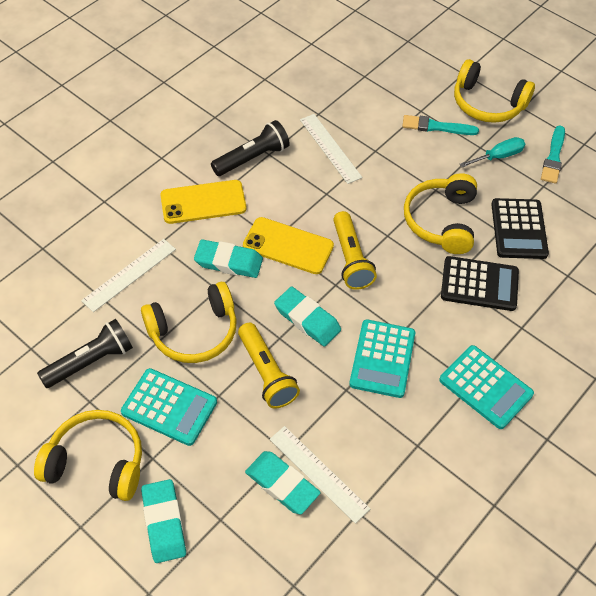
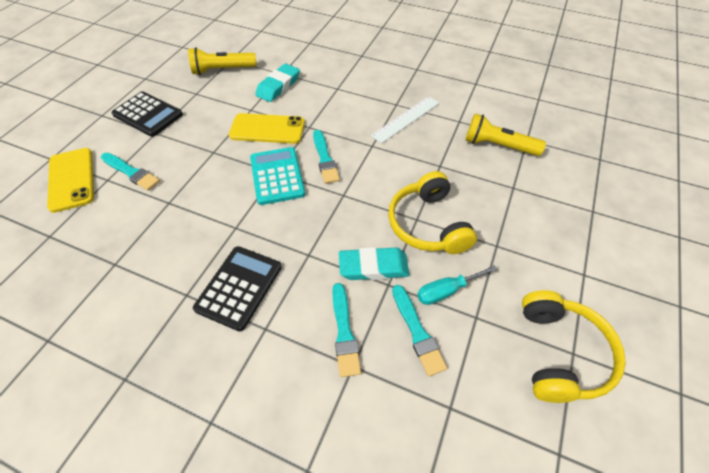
black flashlight: 2 -> 0
turquoise brush: 2 -> 4
turquoise calculator: 3 -> 1
turquoise eraser: 4 -> 2
white ruler: 3 -> 1
yellow headphones: 4 -> 2

